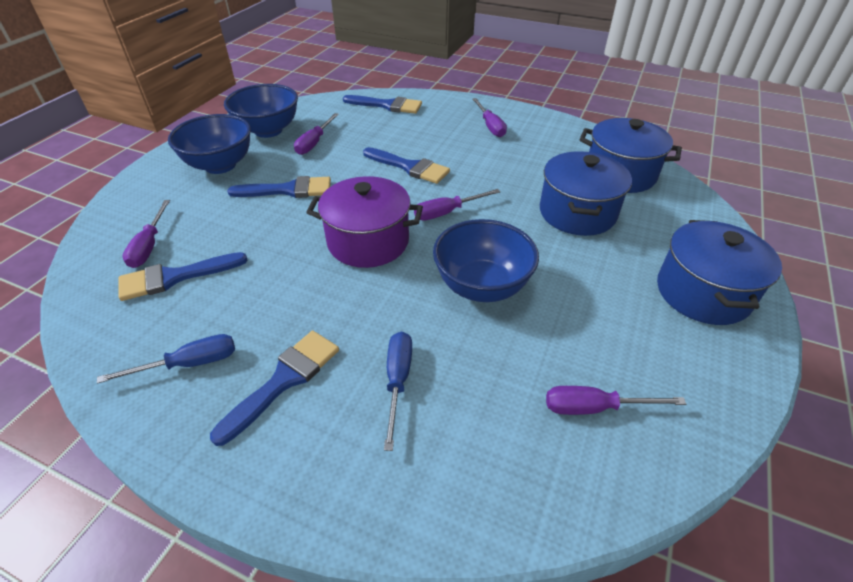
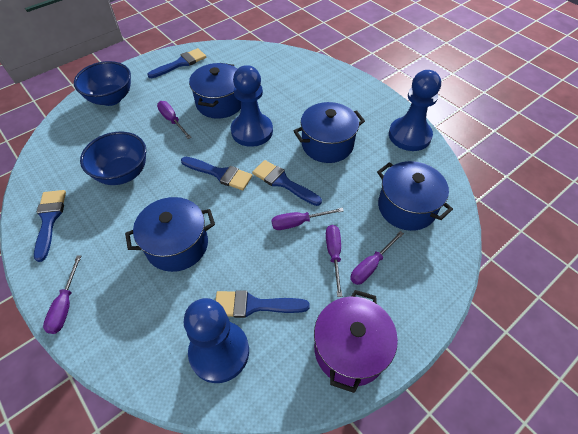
blue bowl: 3 -> 2
blue pawn: 0 -> 3
blue pot: 3 -> 4
blue screwdriver: 2 -> 0

